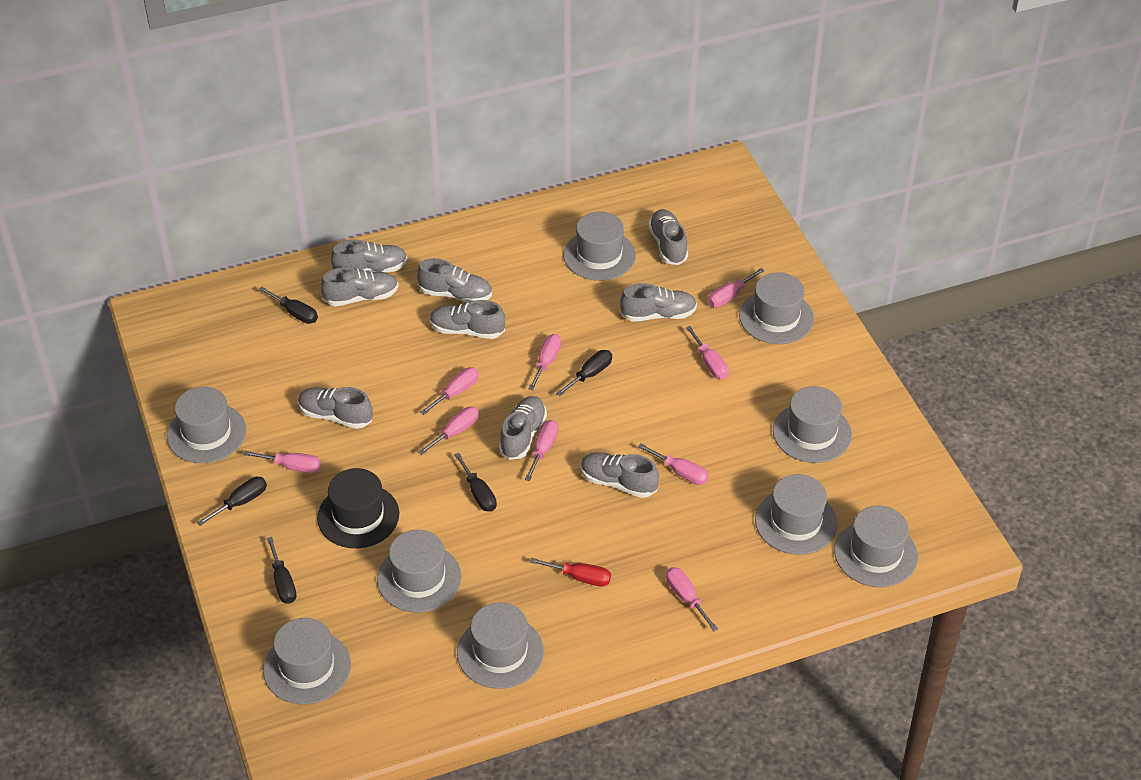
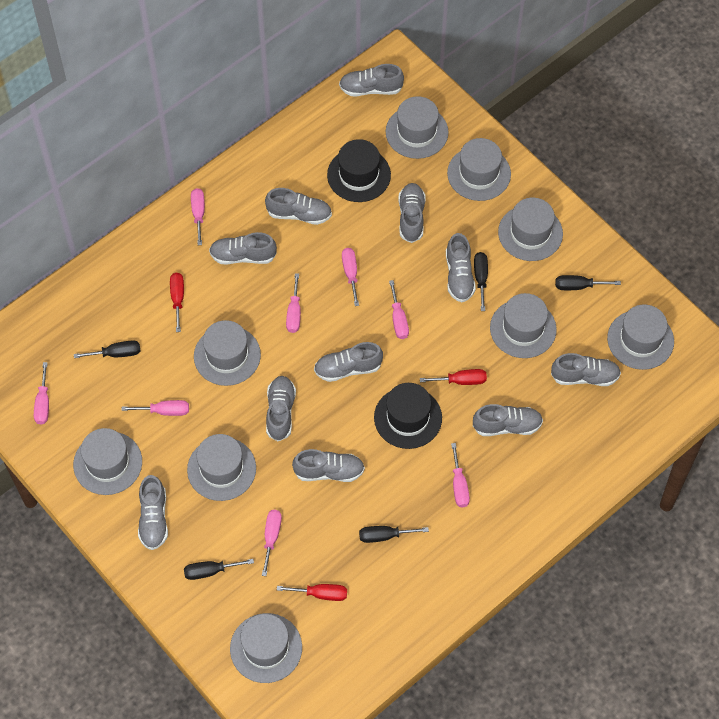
black hat: 1 -> 2
grey shoe: 9 -> 11
pink screwdriver: 9 -> 8
red screwdriver: 1 -> 3

